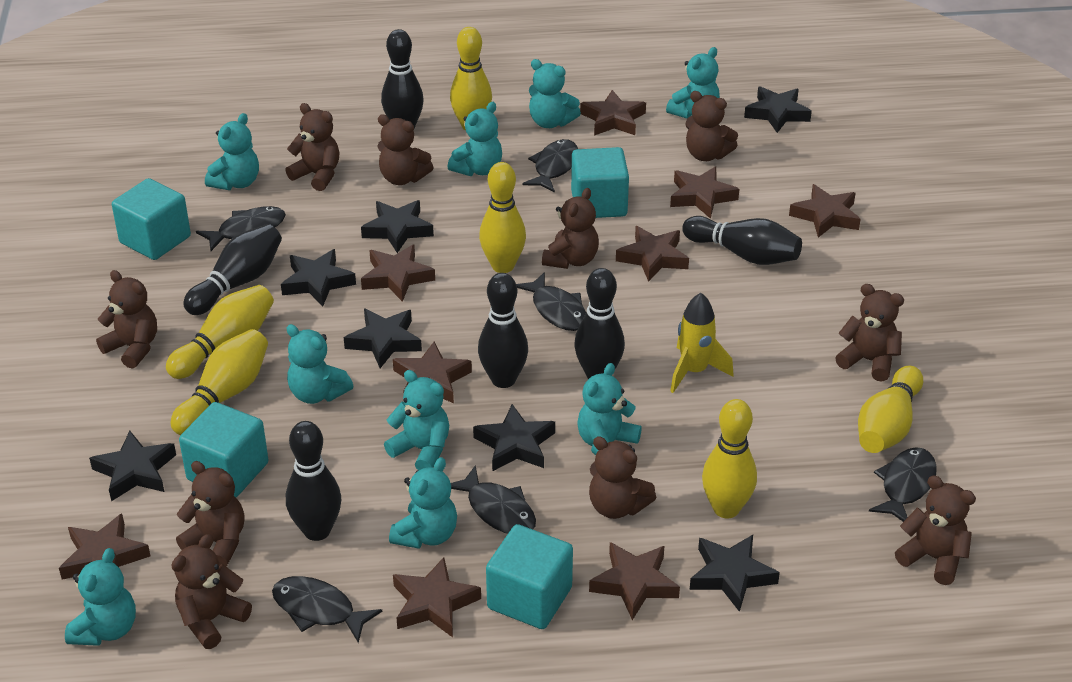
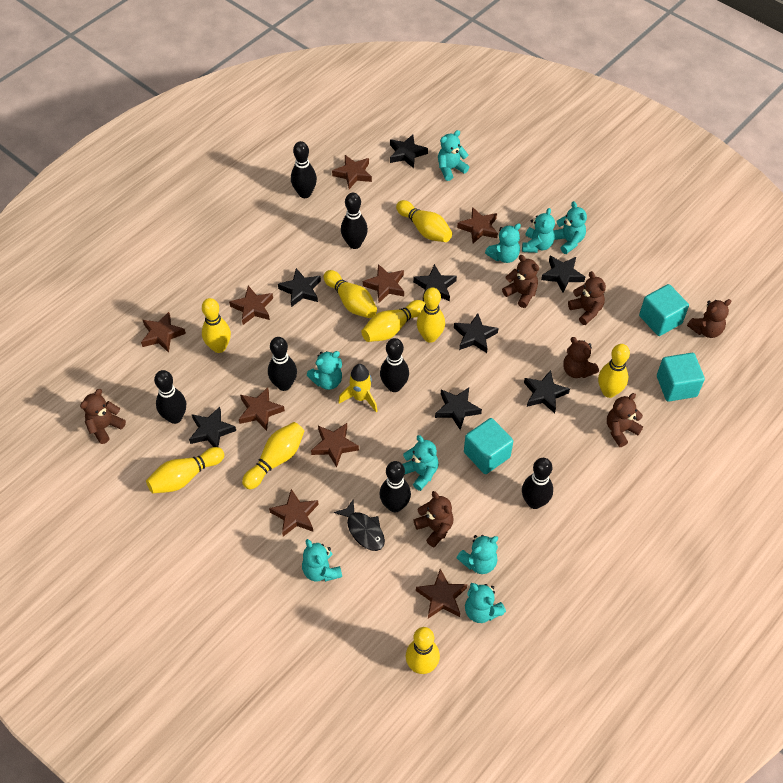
black bowling pin: 6 -> 7
black fish: 6 -> 1
black star: 7 -> 8
brown teddy bear: 10 -> 7
turquoise cube: 4 -> 3
yellow bowling pin: 6 -> 9

